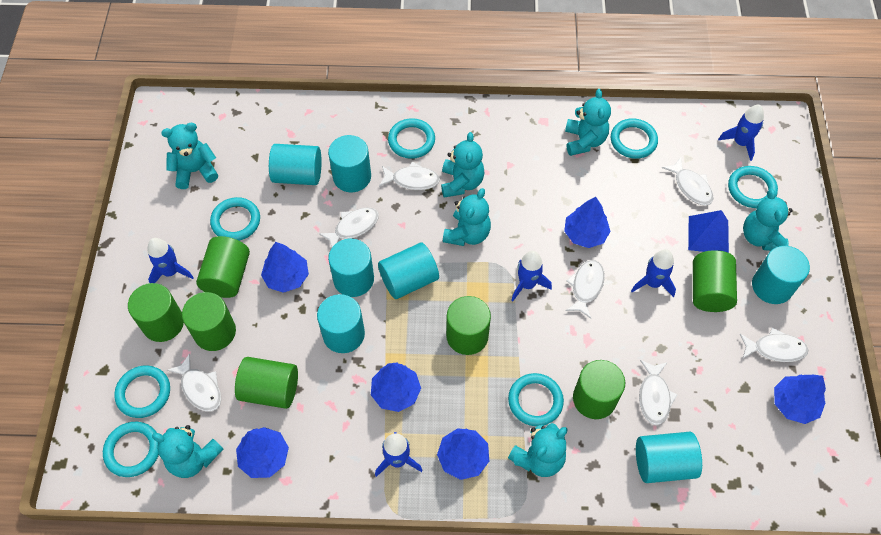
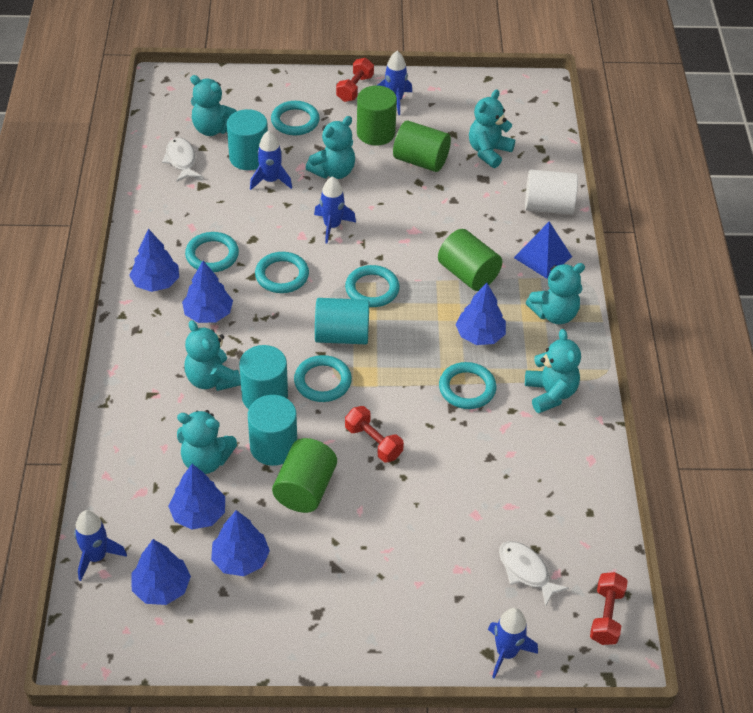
green cylinder: 7 -> 4
red dumbbell: 0 -> 3
turquoise cylinder: 7 -> 4
turquoise ring: 7 -> 6
white cylinder: 0 -> 1
white fish: 7 -> 2

